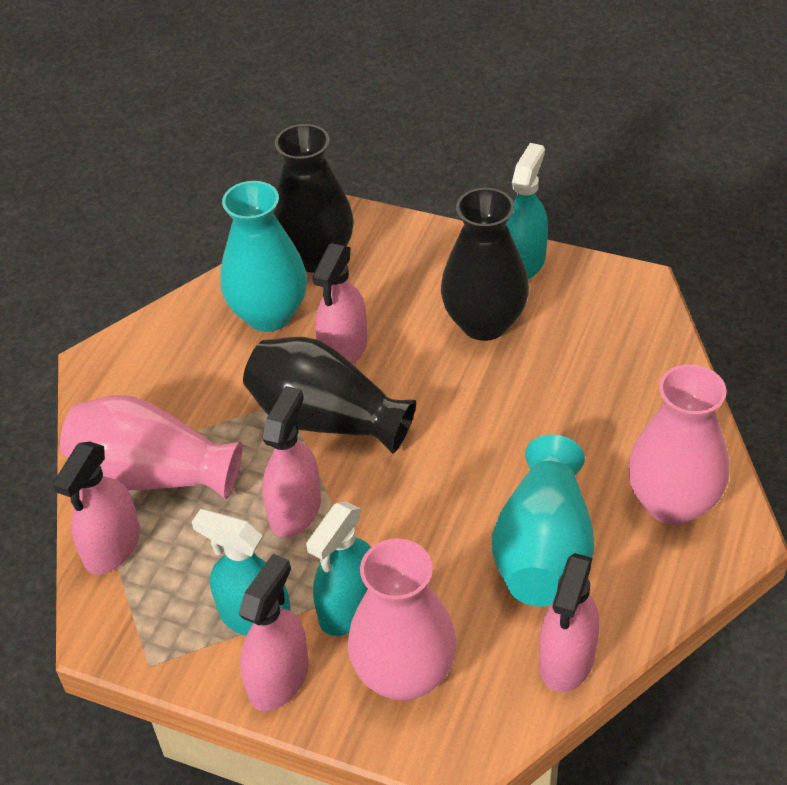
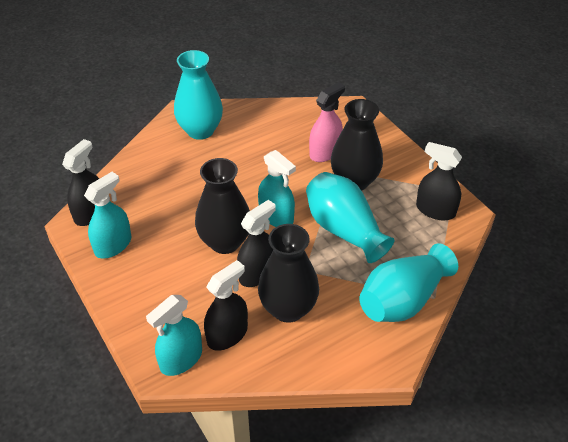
black spray bottle: 0 -> 4
pink spray bottle: 5 -> 1
pink vase: 3 -> 0
turquoise vase: 2 -> 3

